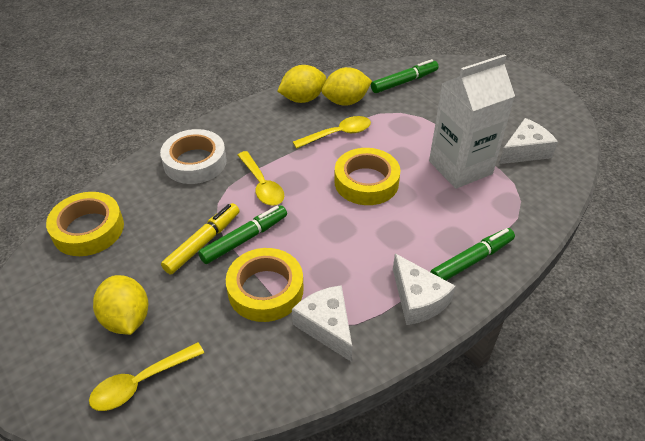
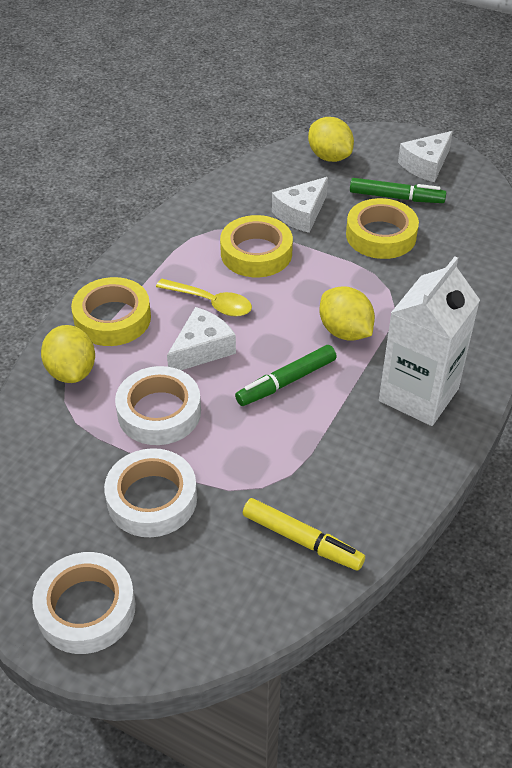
green marker: 3 -> 2
white tape: 1 -> 3
yellow spoon: 3 -> 1

